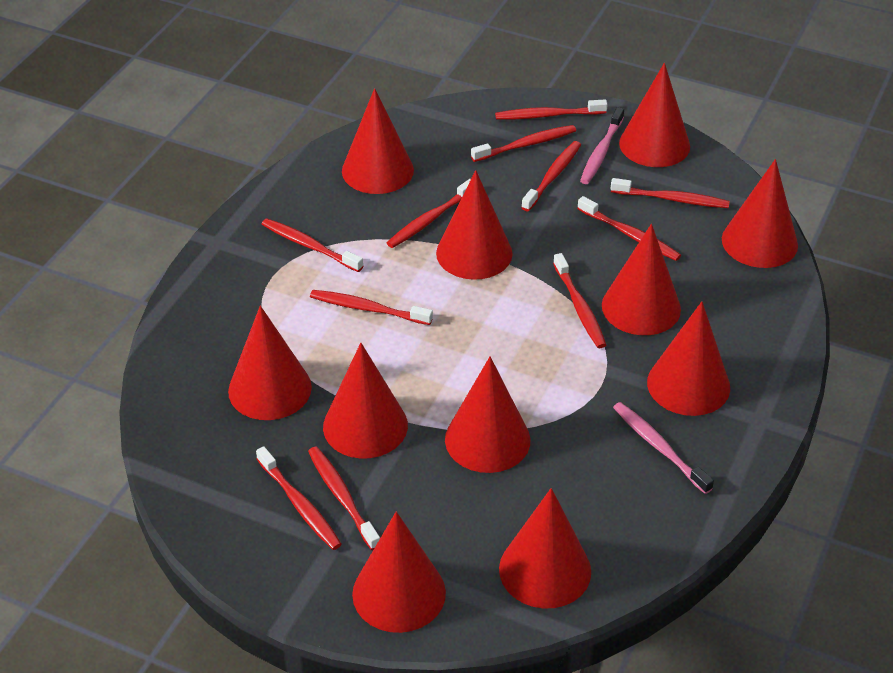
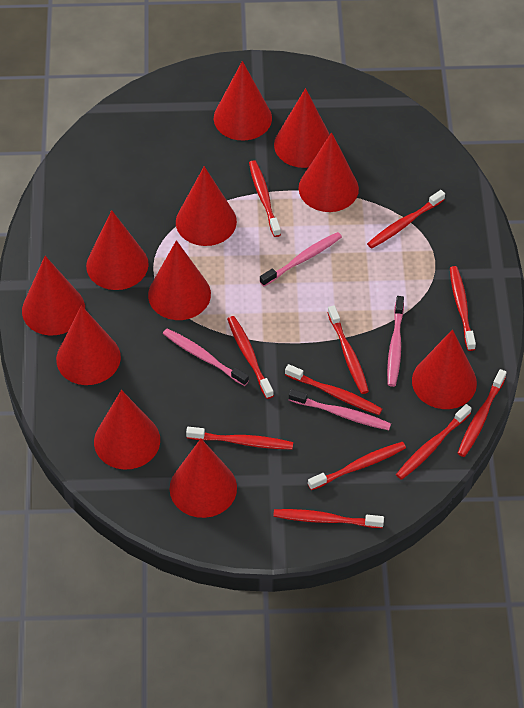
pink toothbrush: 2 -> 4

